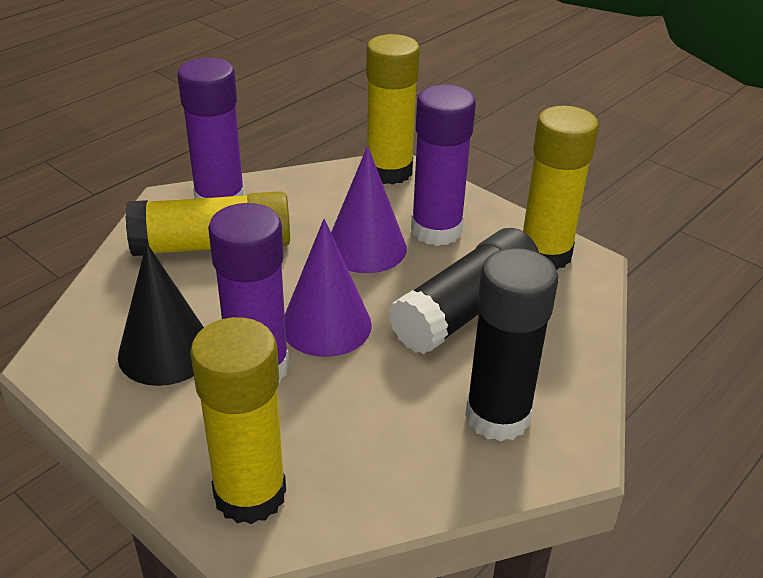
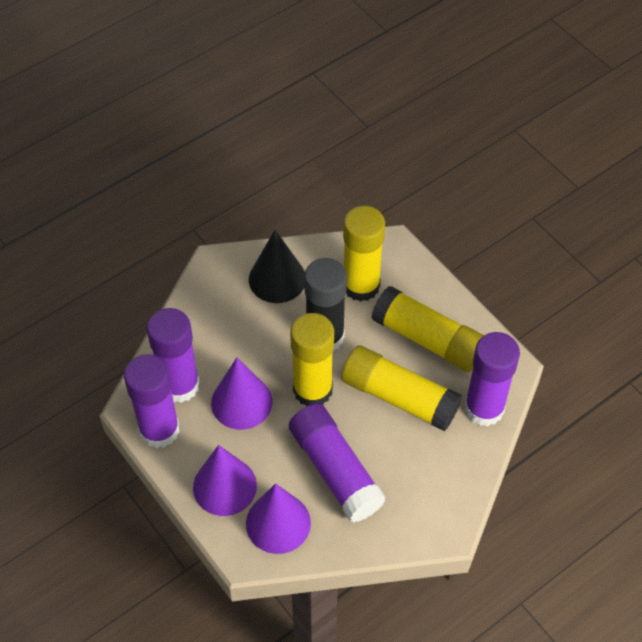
black glue stick: 2 -> 1
purple cone: 2 -> 3
purple glue stick: 3 -> 4

